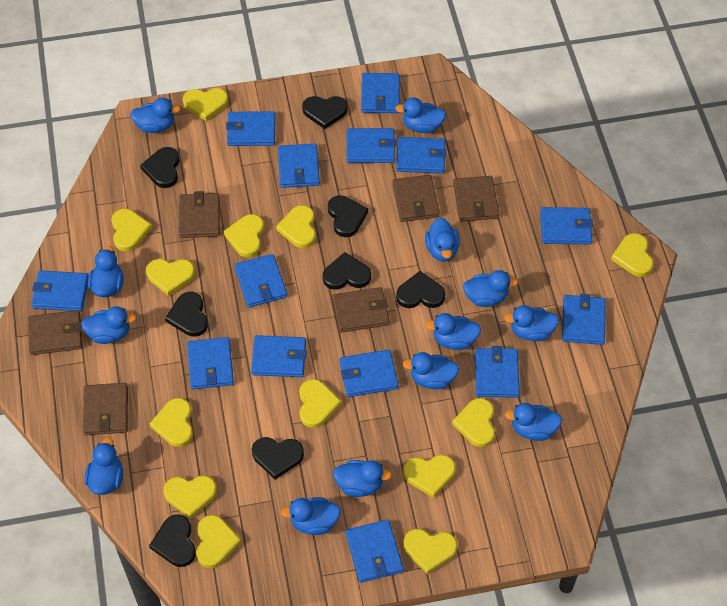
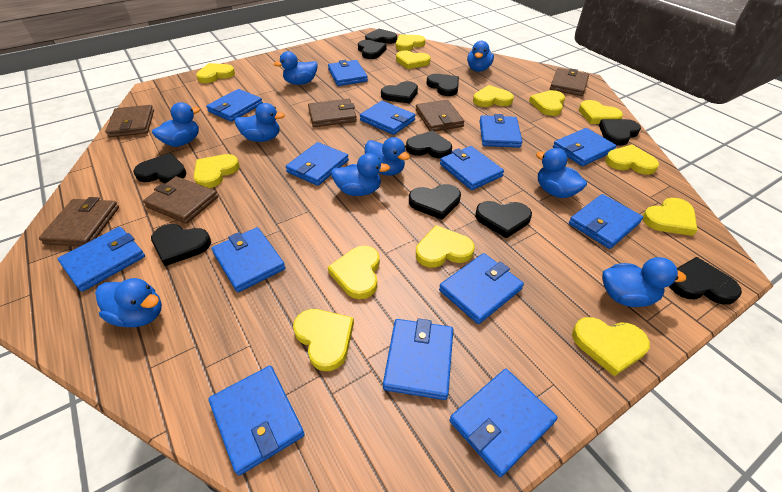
black heart: 8 -> 11
blue duck: 13 -> 9

